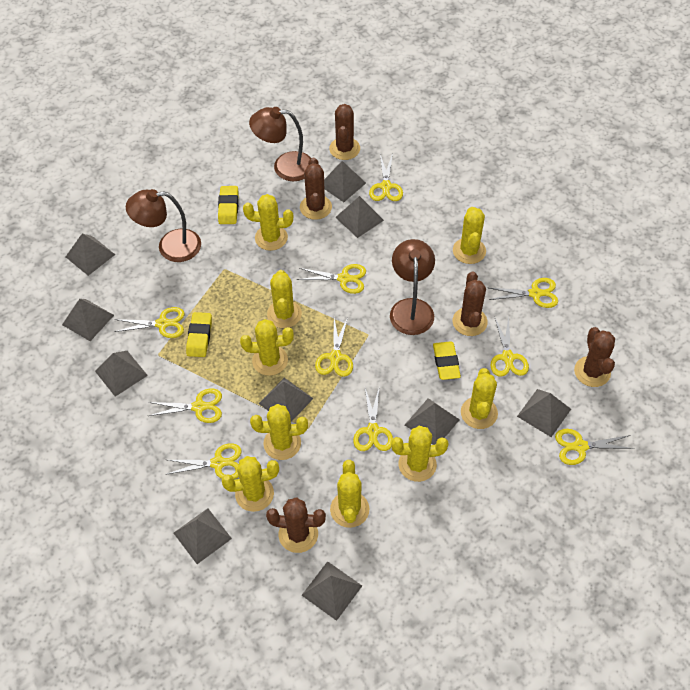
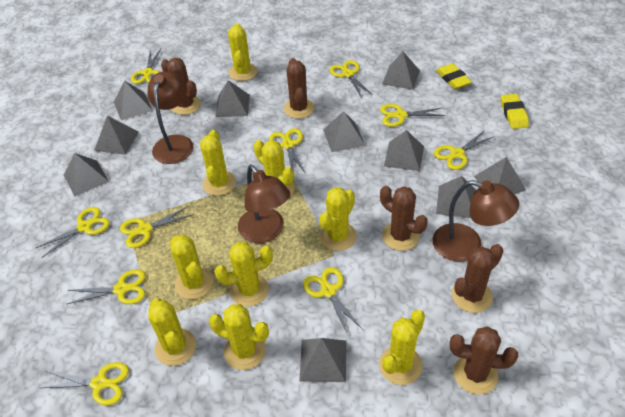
yellow eraser: 3 -> 2

